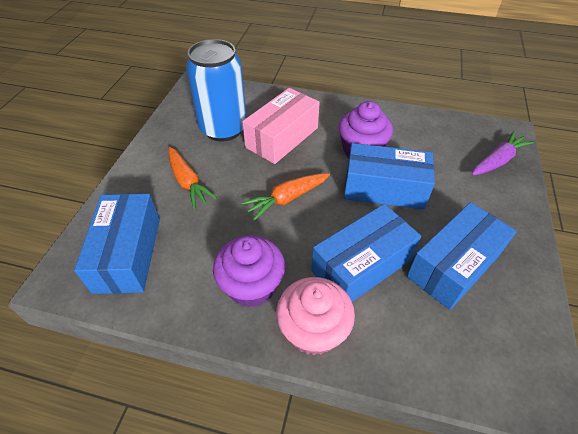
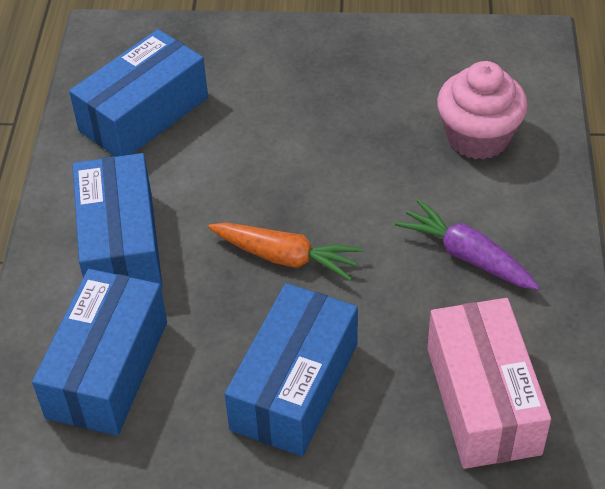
blue can: 1 -> 0
orange carrot: 2 -> 1
purple cupcake: 2 -> 0

